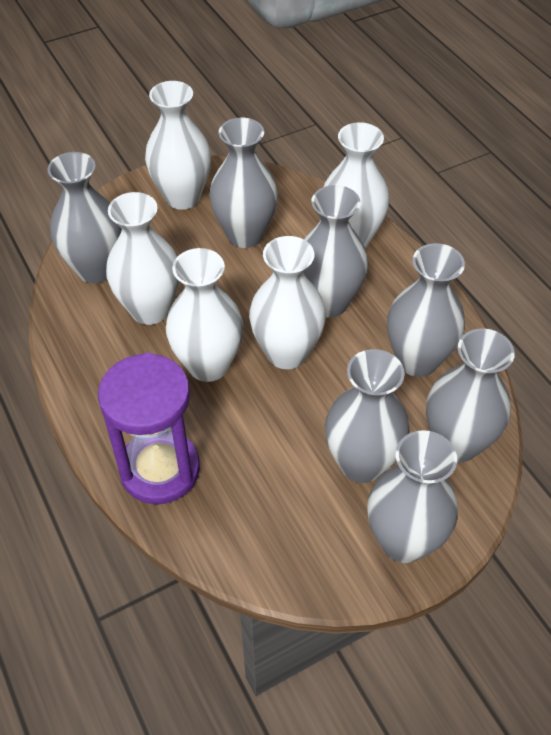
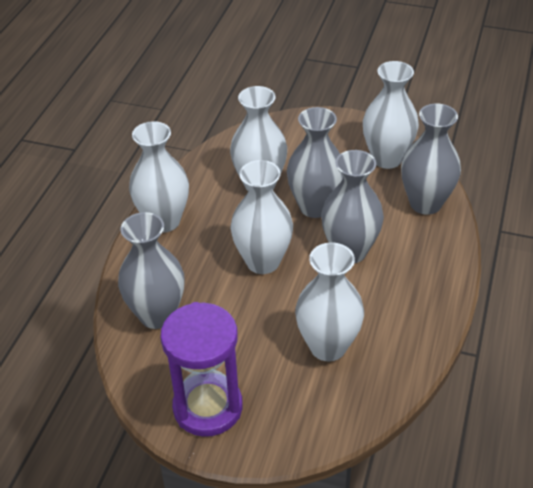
grey vase: 7 -> 4

